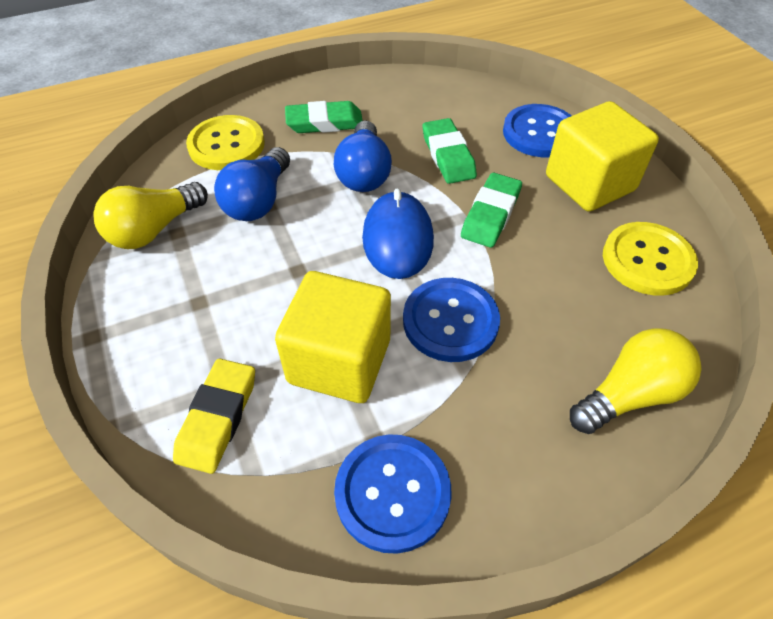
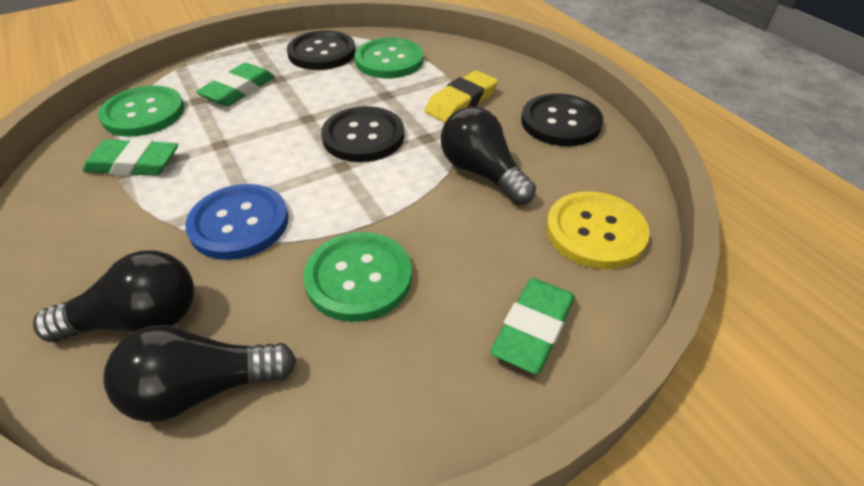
black button: 0 -> 3
black light bulb: 0 -> 3
blue button: 3 -> 1
blue light bulb: 2 -> 0
blue mouse: 1 -> 0
green button: 0 -> 3
yellow button: 2 -> 1
yellow cube: 2 -> 0
yellow light bulb: 2 -> 0

